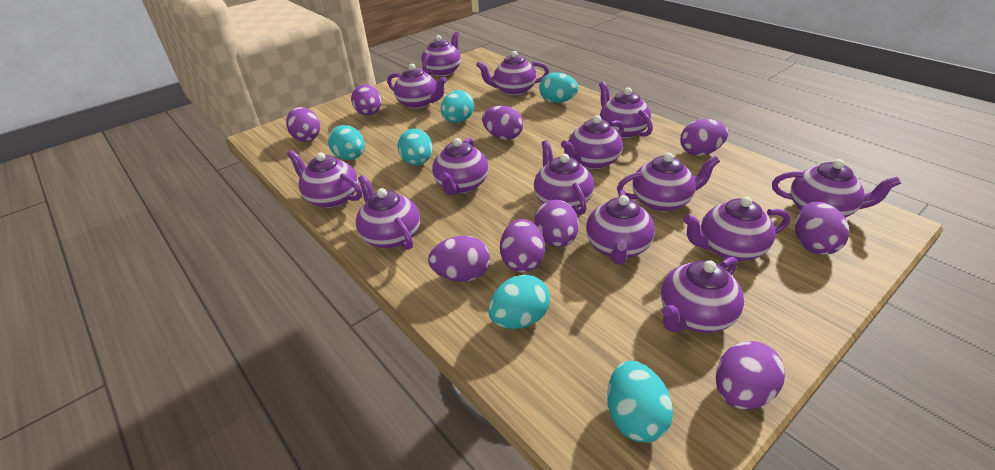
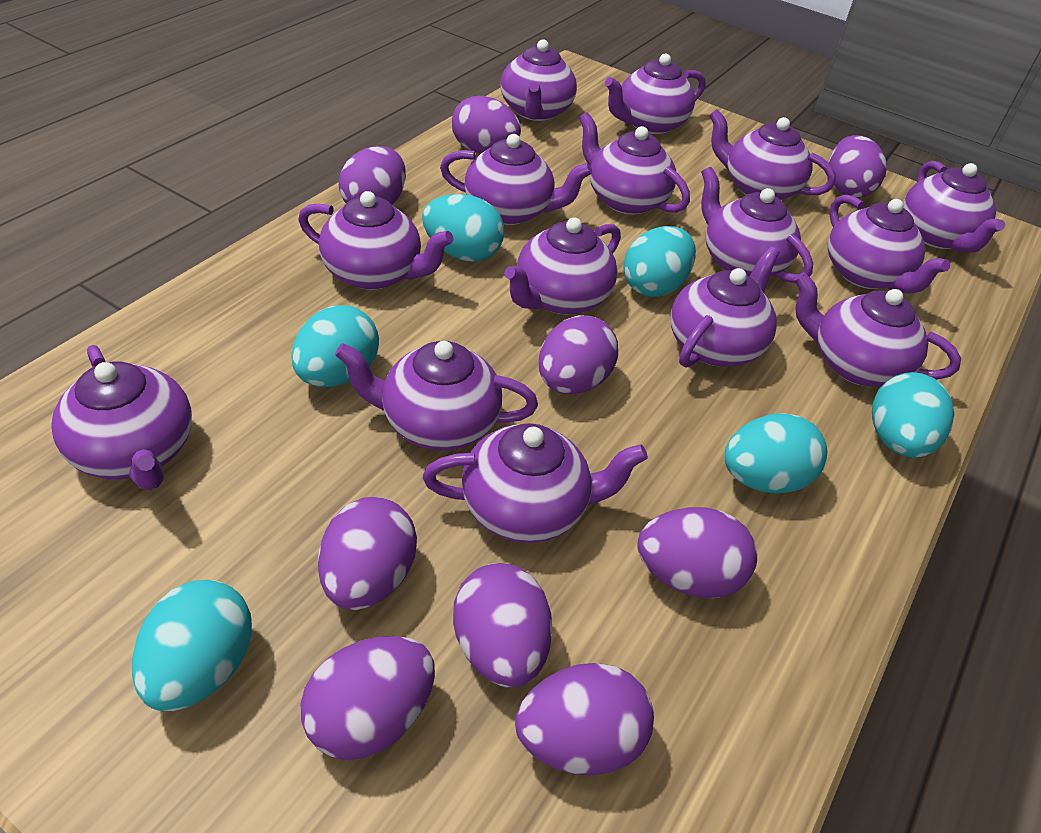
purple teapot: 14 -> 15

